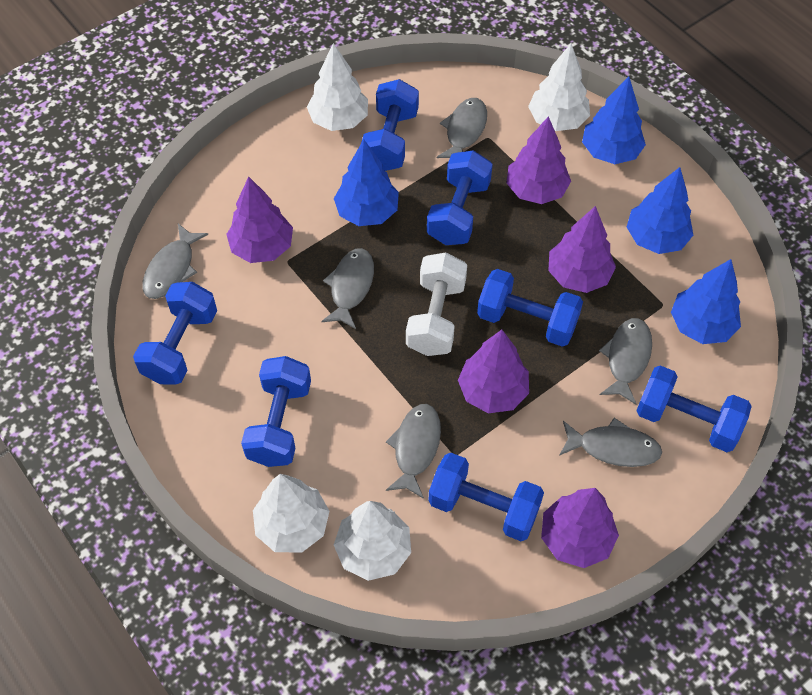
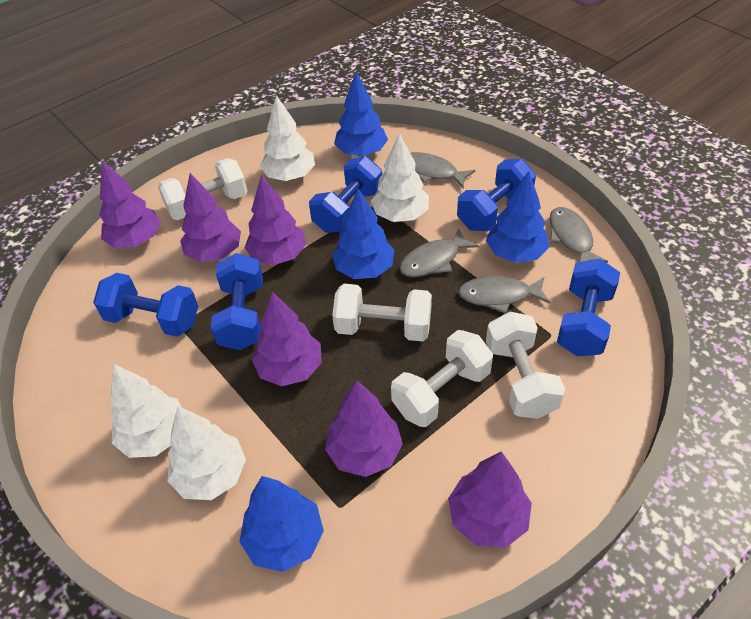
blue dumbbell: 7 -> 5
grey fish: 6 -> 4
purple tree: 5 -> 6
white dumbbell: 1 -> 4

